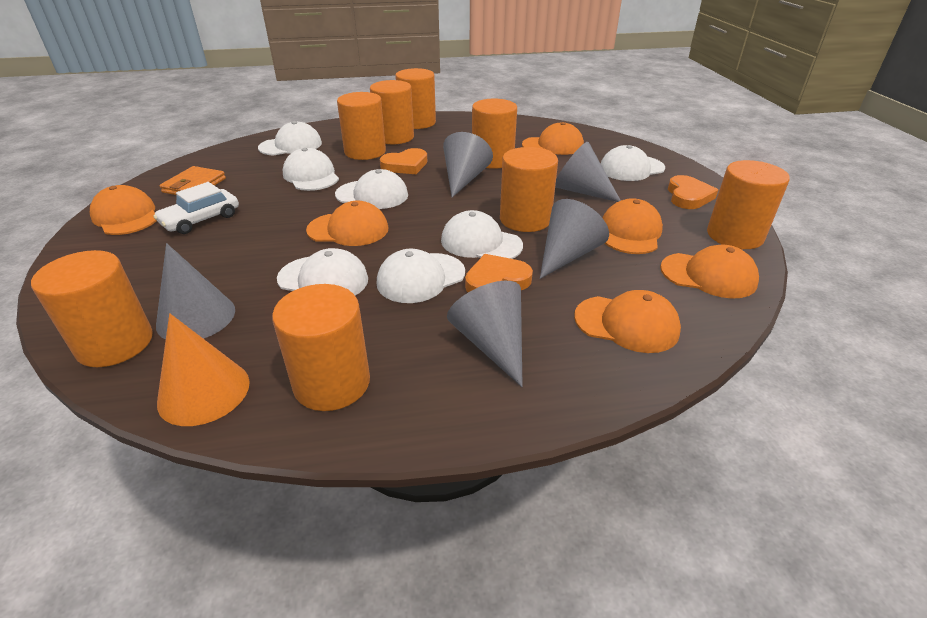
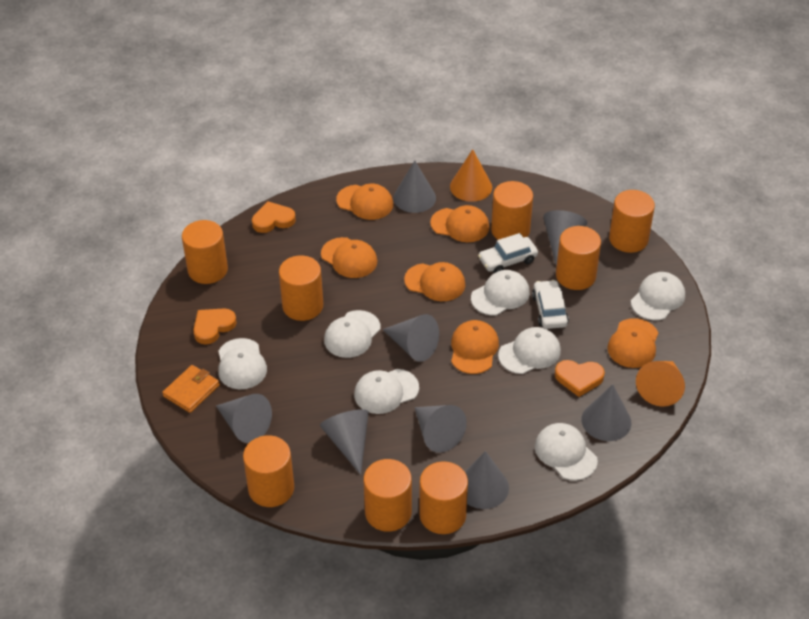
grey cone: 5 -> 8
orange cone: 1 -> 2
white car: 1 -> 2

